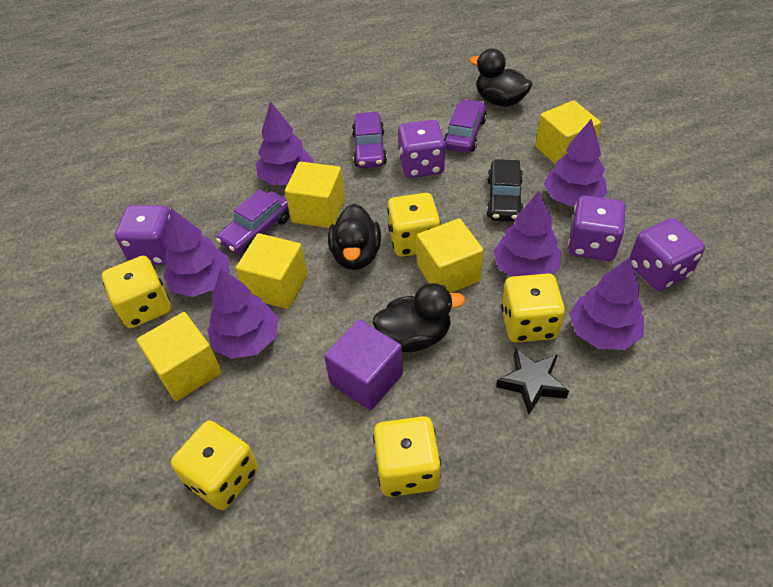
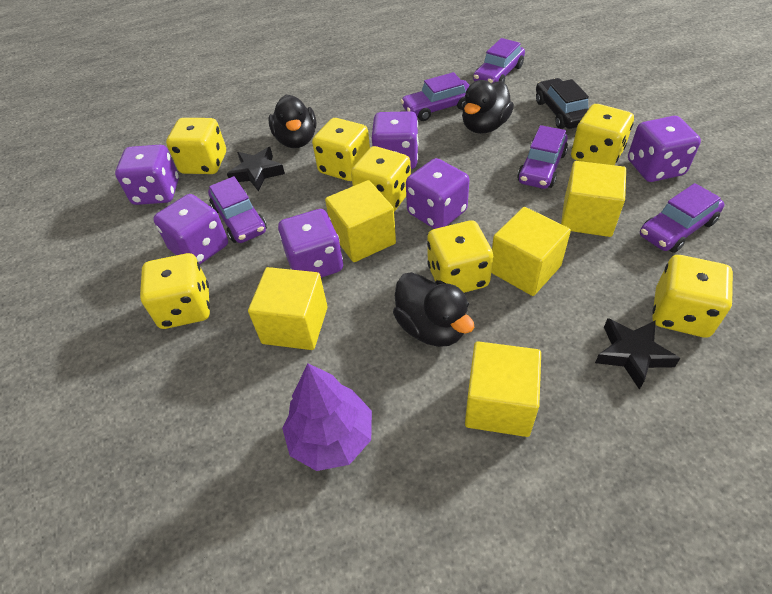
black star: 1 -> 2
purple car: 3 -> 5
purple cube: 1 -> 0
purple dice: 4 -> 6
purple tree: 6 -> 1
yellow dice: 5 -> 7

